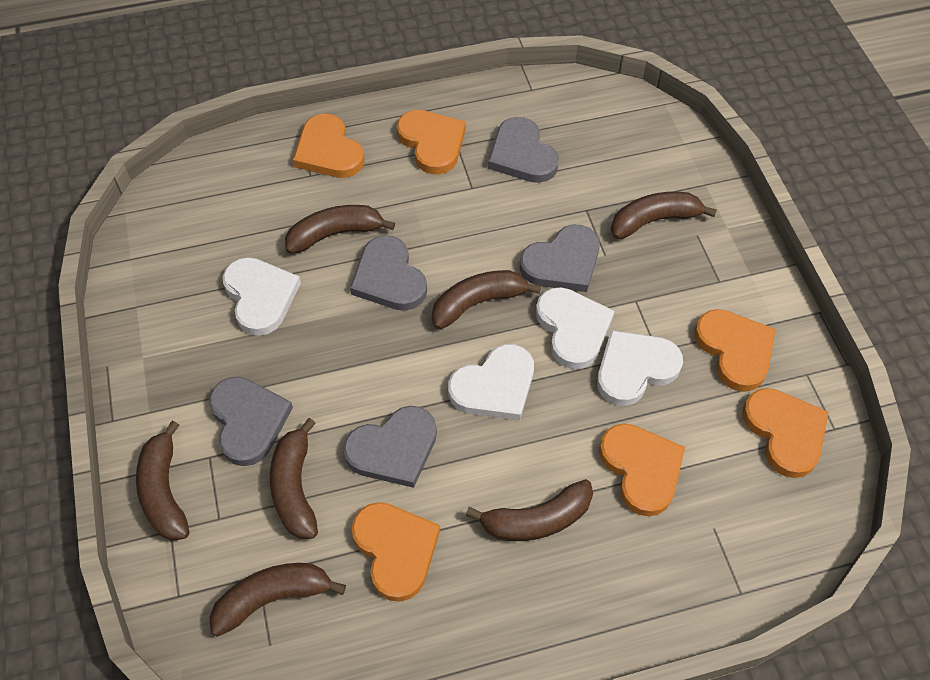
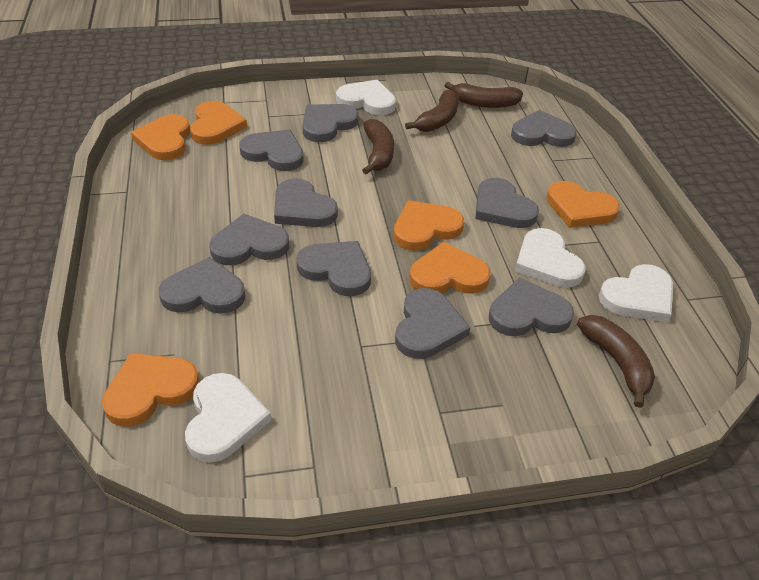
brown banana: 7 -> 4
grey heart: 5 -> 10

